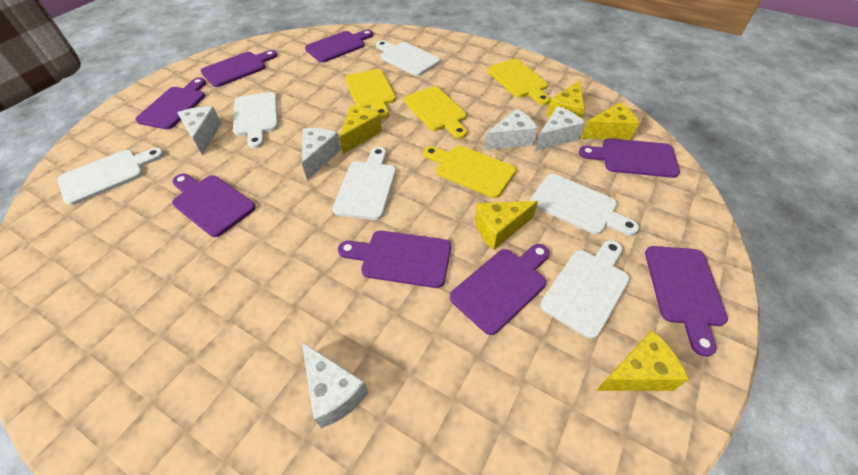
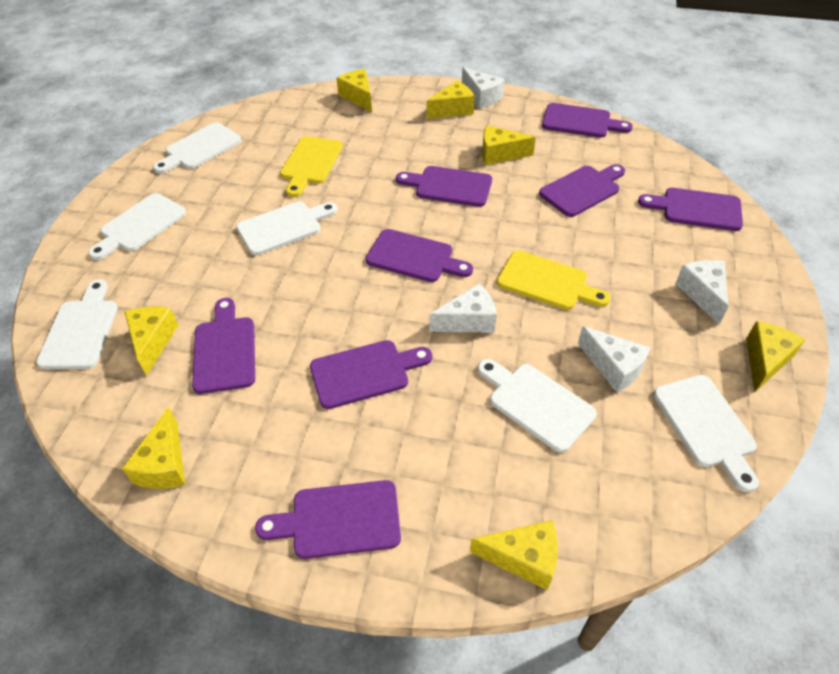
white cheese: 5 -> 4
yellow cheese: 5 -> 7
yellow cutting board: 4 -> 2

